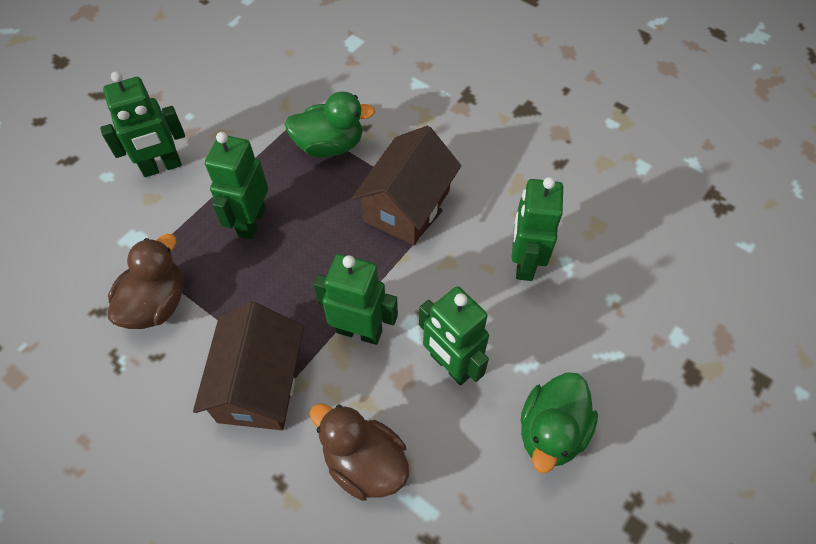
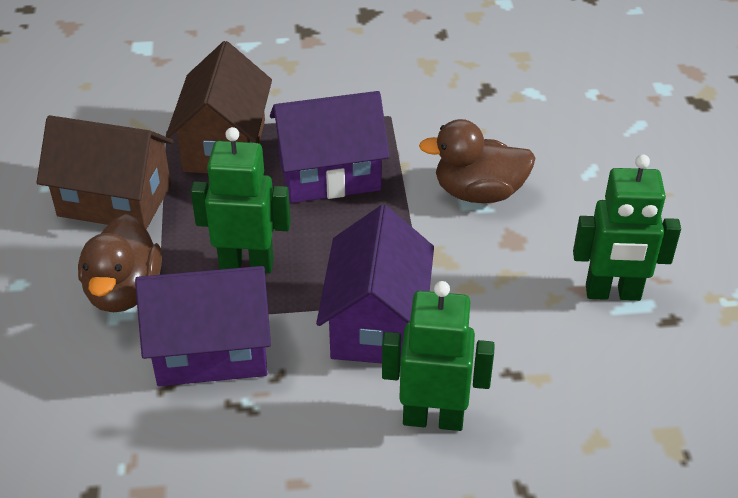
green duck: 2 -> 0
green robot: 5 -> 3
purple house: 0 -> 3

